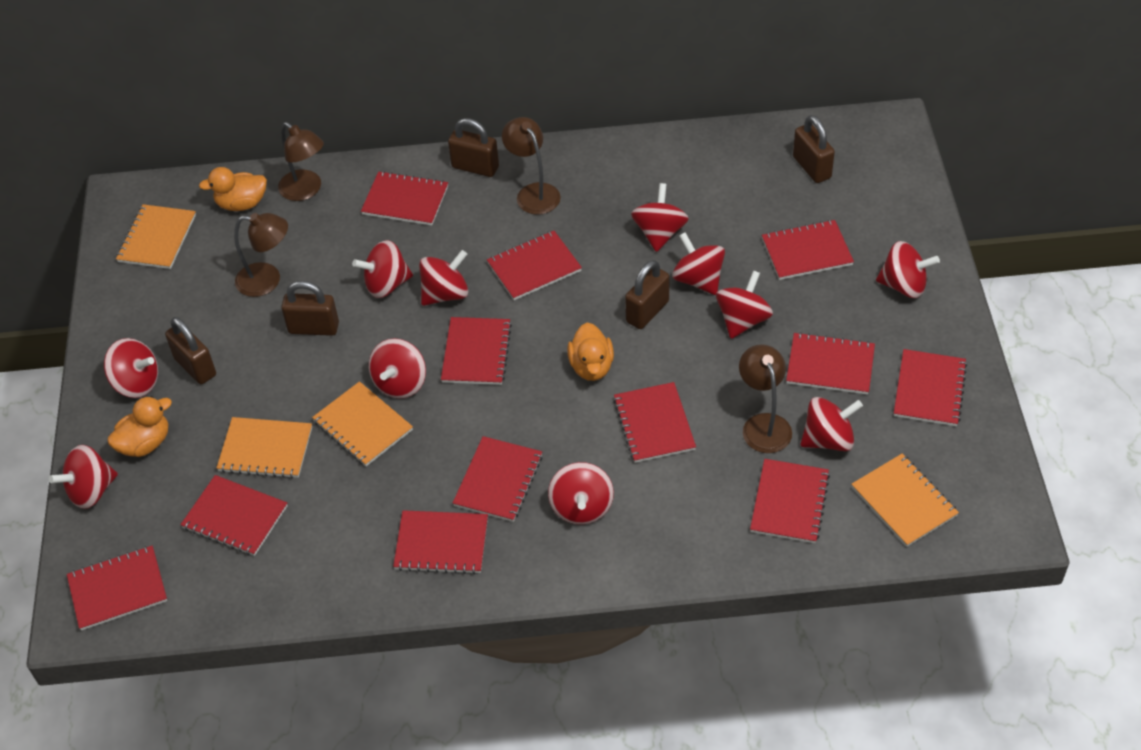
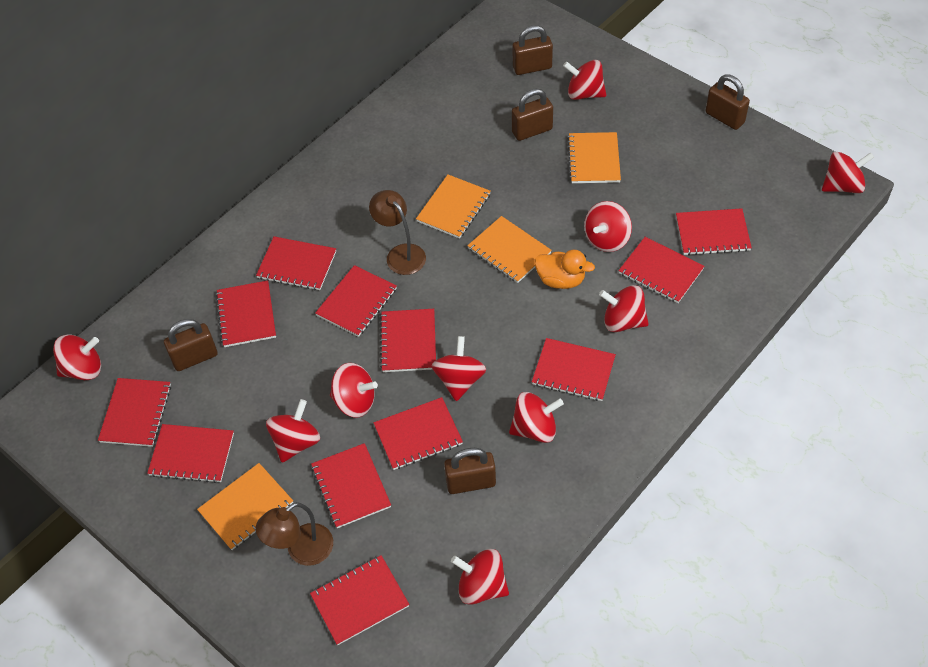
brown lamp: 4 -> 2
orange duck: 3 -> 1
red spinning top: 11 -> 10

